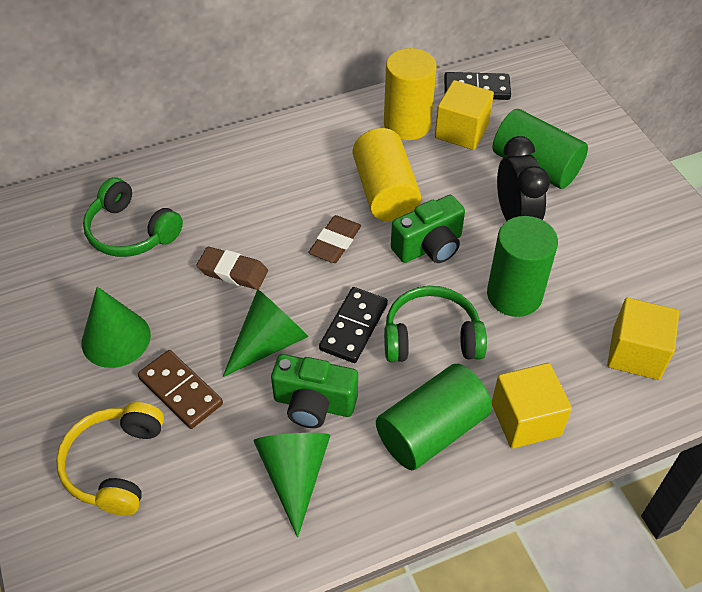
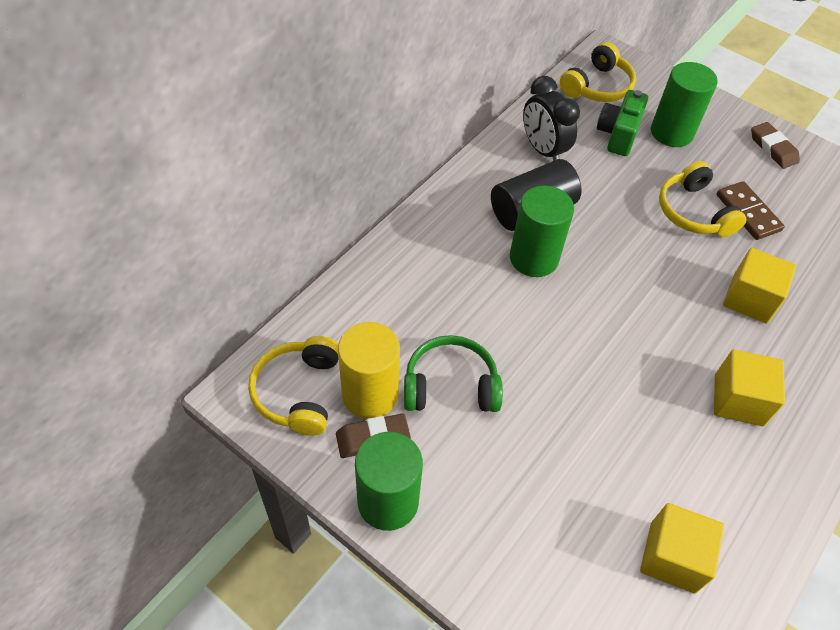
black cylinder: 0 -> 1
black domino: 2 -> 0
green camera: 2 -> 1
green cone: 3 -> 0
green headphones: 2 -> 1
yellow cylinder: 2 -> 1
yellow headphones: 1 -> 3

